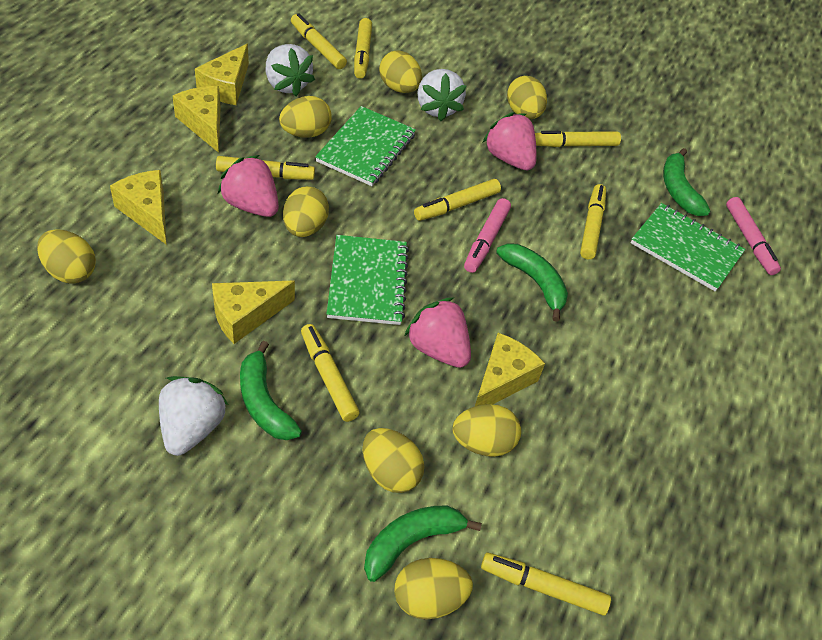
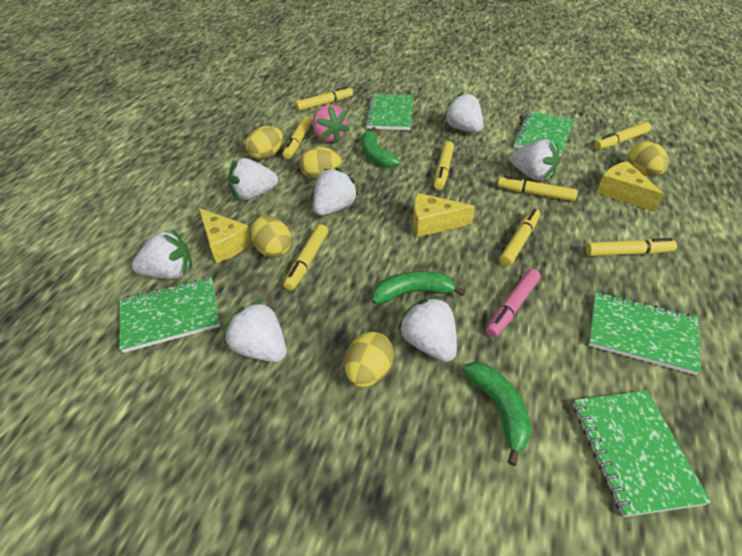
green banana: 4 -> 3
green notebook: 3 -> 5
pink marker: 2 -> 1
pink strawberry: 3 -> 1
white strawberry: 3 -> 7
yellow cheese: 5 -> 3
yellow egg: 8 -> 5

